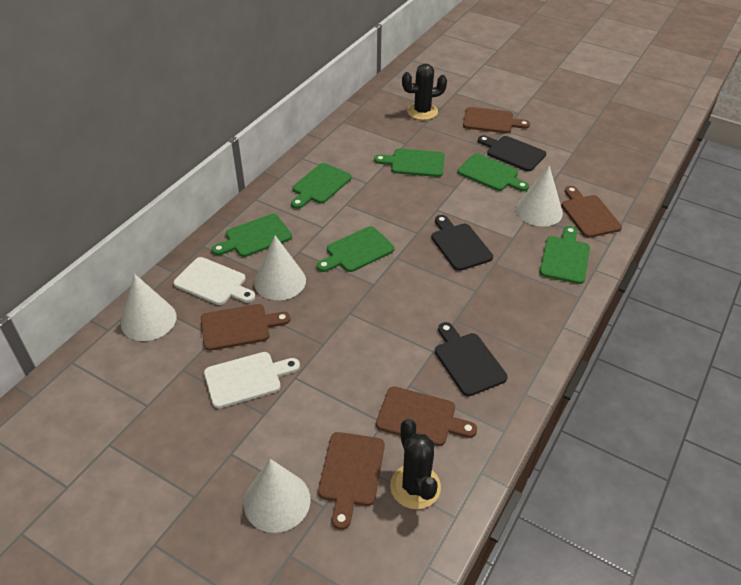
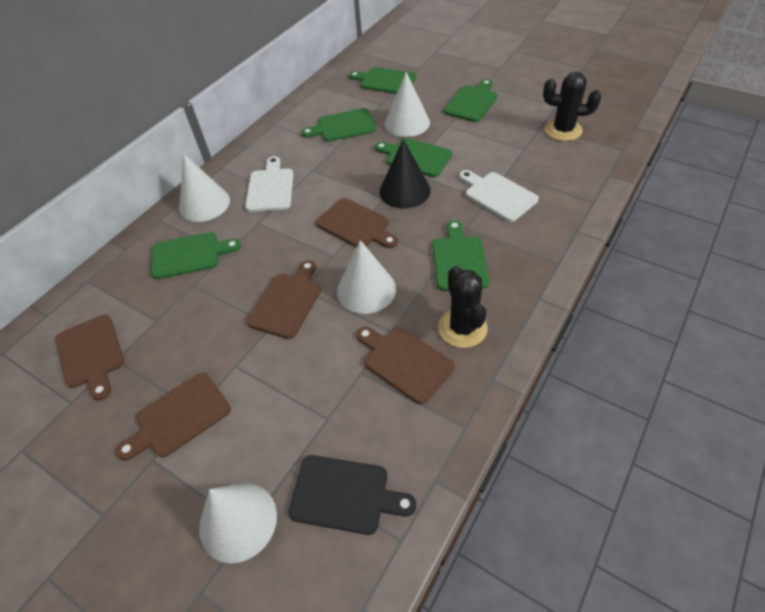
black cone: 0 -> 1
black cutting board: 3 -> 1

